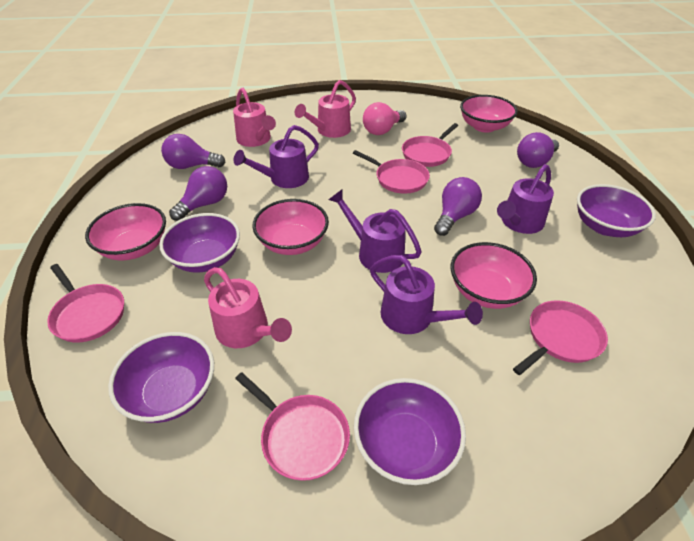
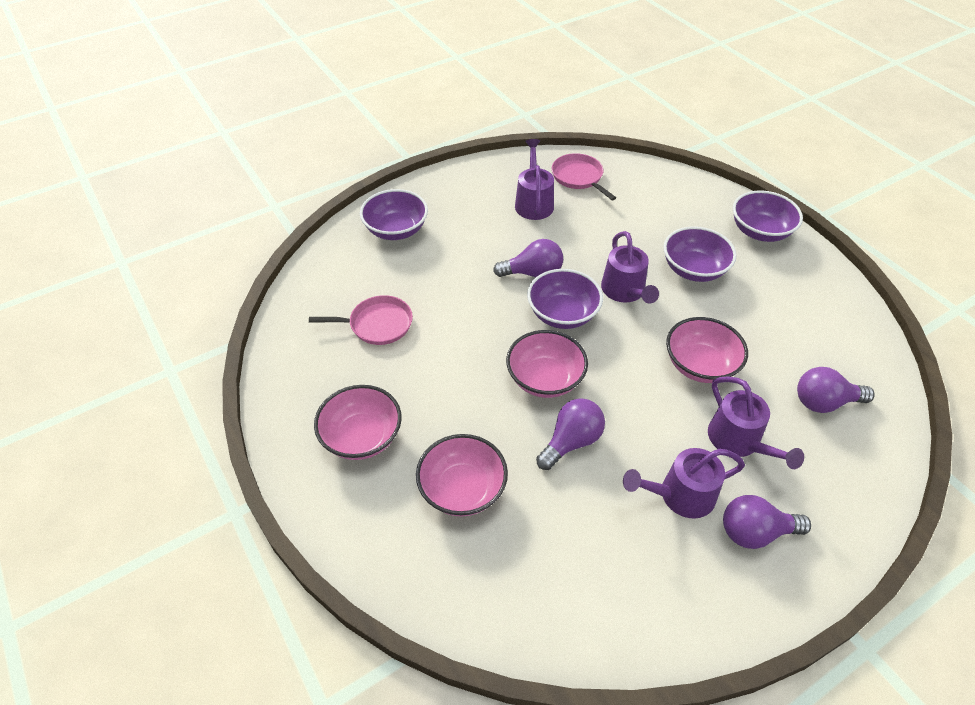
pink light bulb: 1 -> 0
pink pan: 5 -> 2
pink watering can: 3 -> 0

